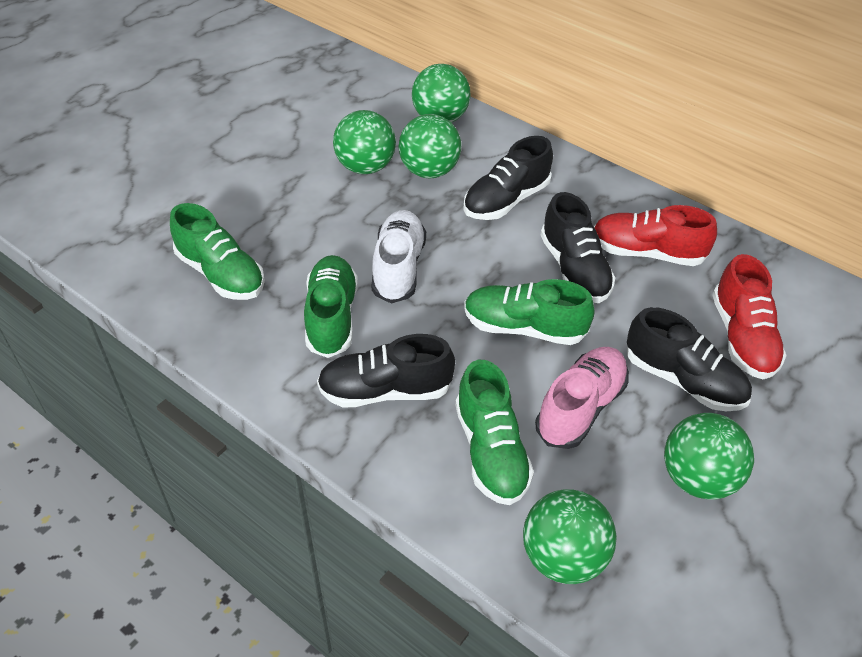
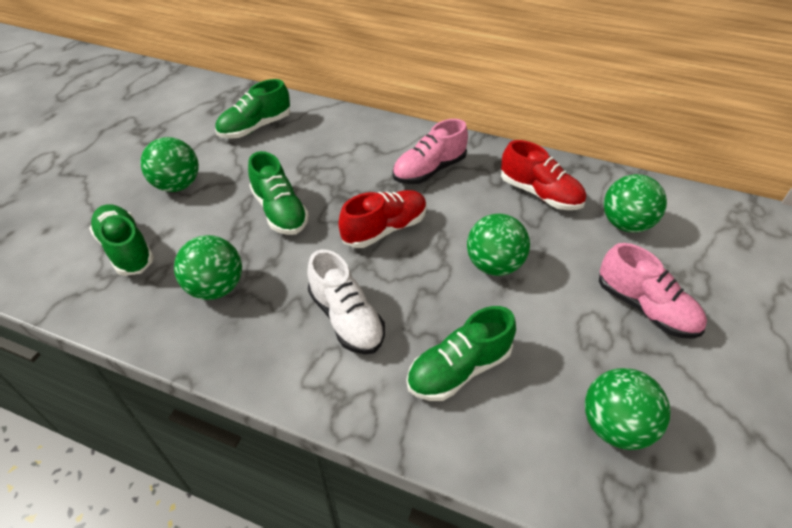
black shoe: 4 -> 0
pink shoe: 1 -> 2

